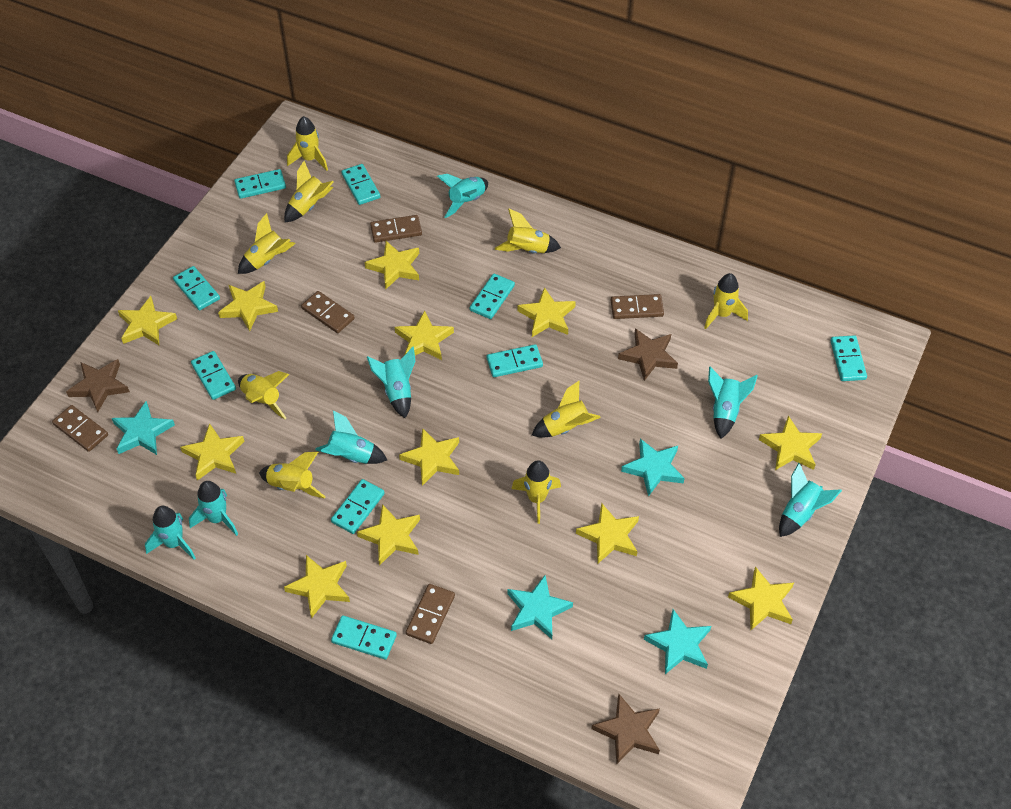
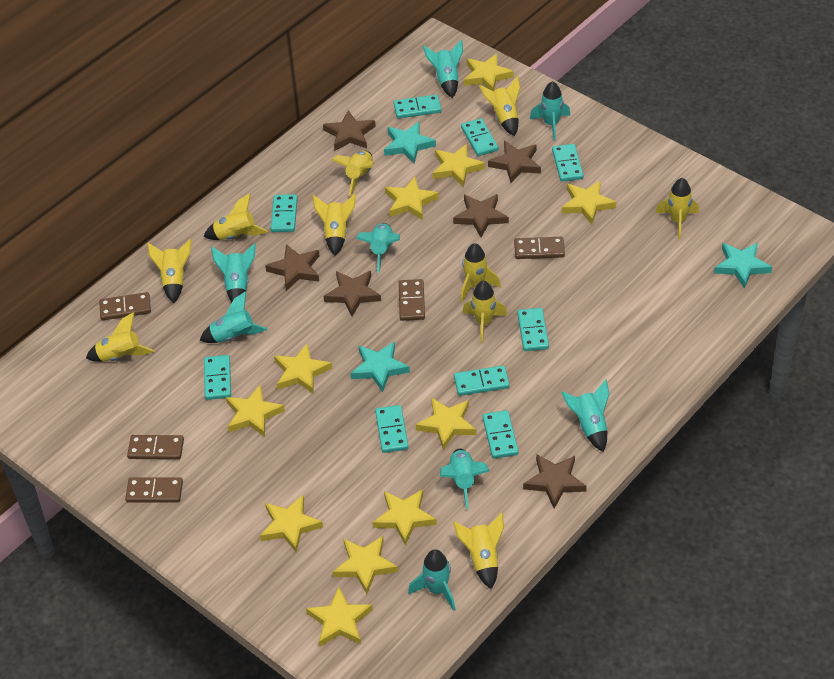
brown star: 3 -> 6
turquoise rocket: 7 -> 8
turquoise star: 4 -> 3
yellow rocket: 9 -> 10
yellow star: 12 -> 11

